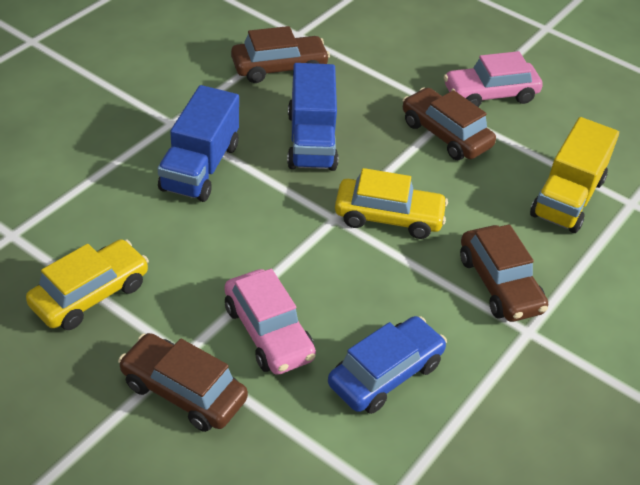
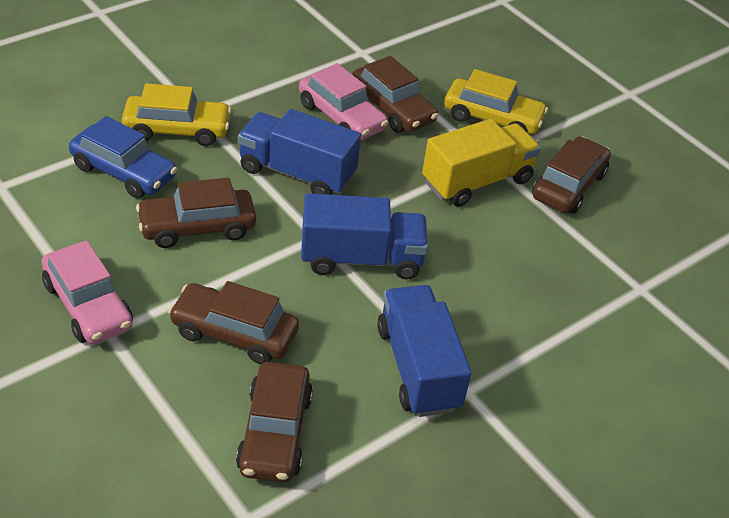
blue truck: 2 -> 3
brown car: 4 -> 5

